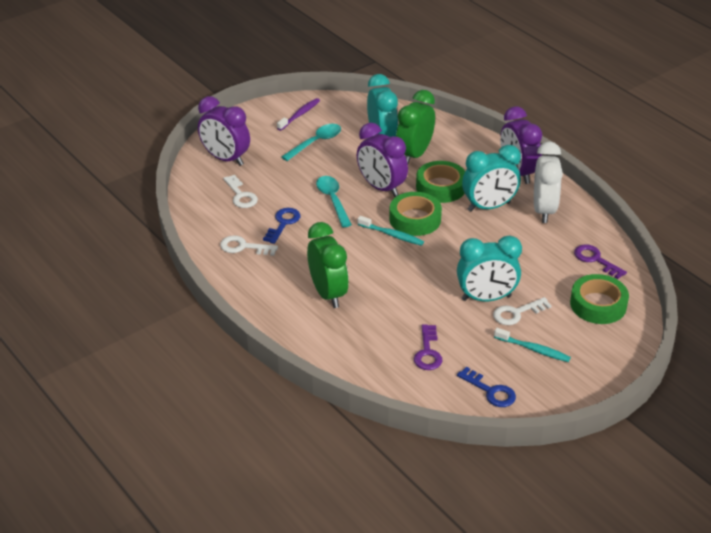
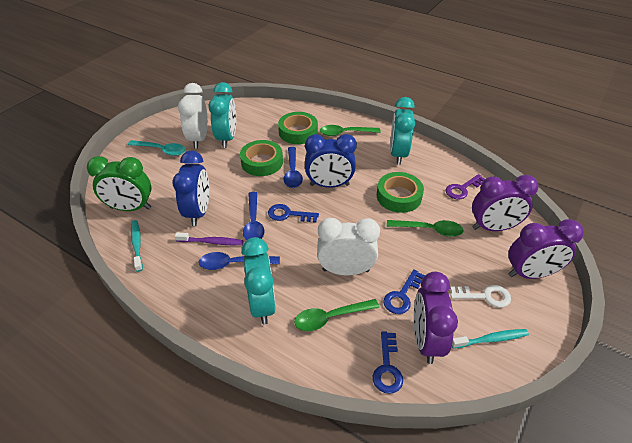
blue clock: 0 -> 2
blue key: 2 -> 3
blue spoon: 0 -> 3
green clock: 2 -> 1
green spoon: 0 -> 3
purple key: 2 -> 1
turquoise spoon: 2 -> 1
white clock: 1 -> 2
white key: 3 -> 1

